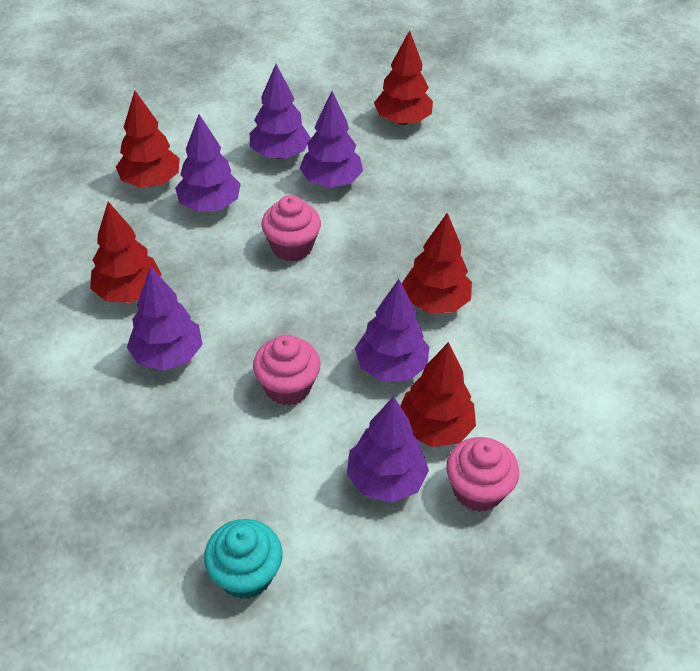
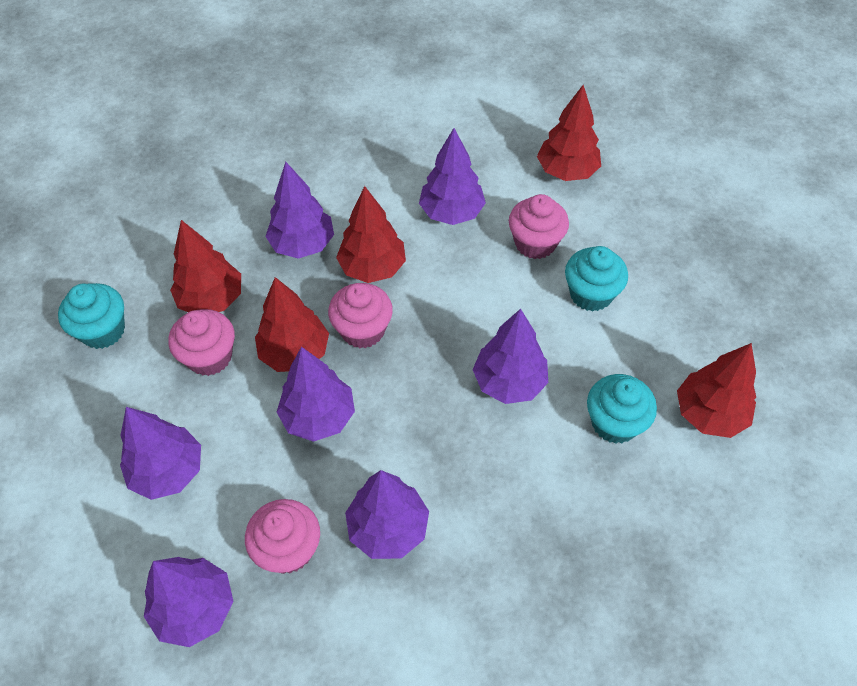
pink cupcake: 3 -> 4
purple tree: 6 -> 7
turquoise cupcake: 1 -> 3

